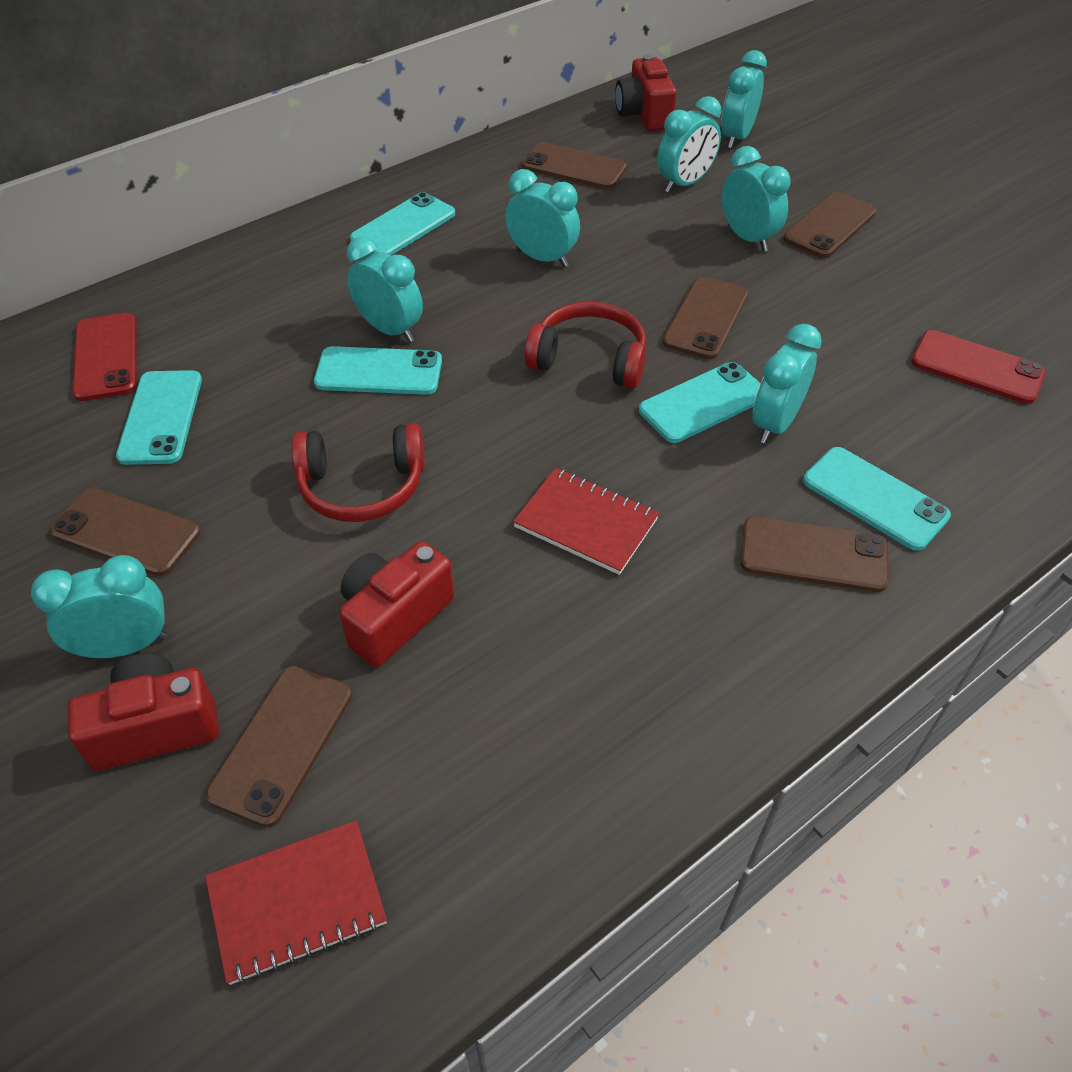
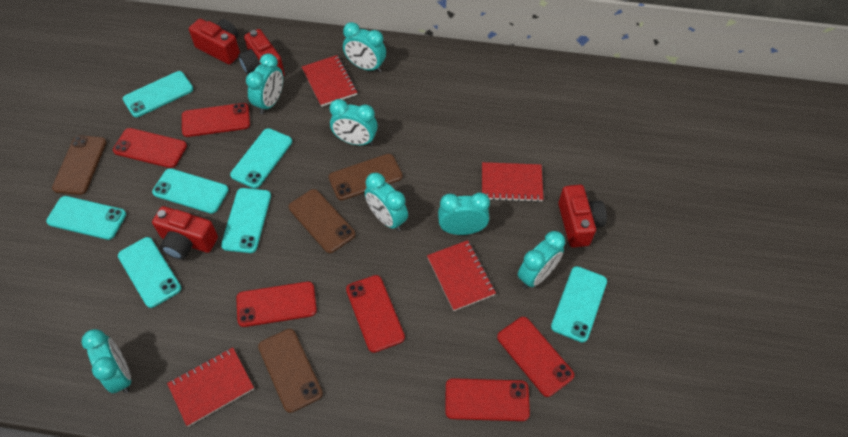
brown phone: 6 -> 4
red camera: 3 -> 4
red headphones: 2 -> 0
red notebook: 2 -> 4
red phone: 2 -> 6
turquoise phone: 5 -> 7

